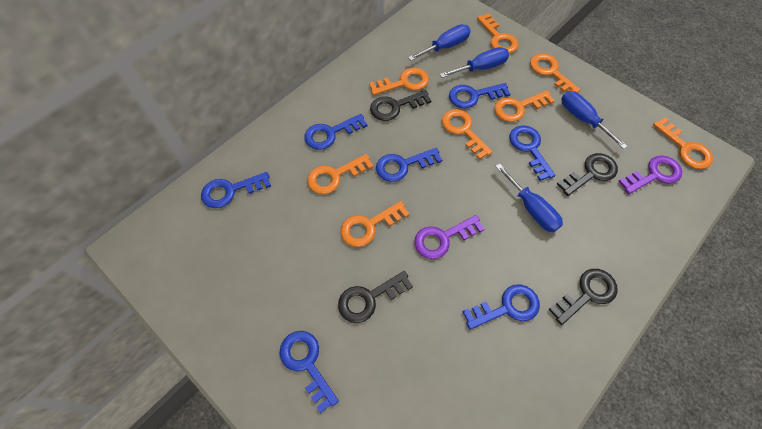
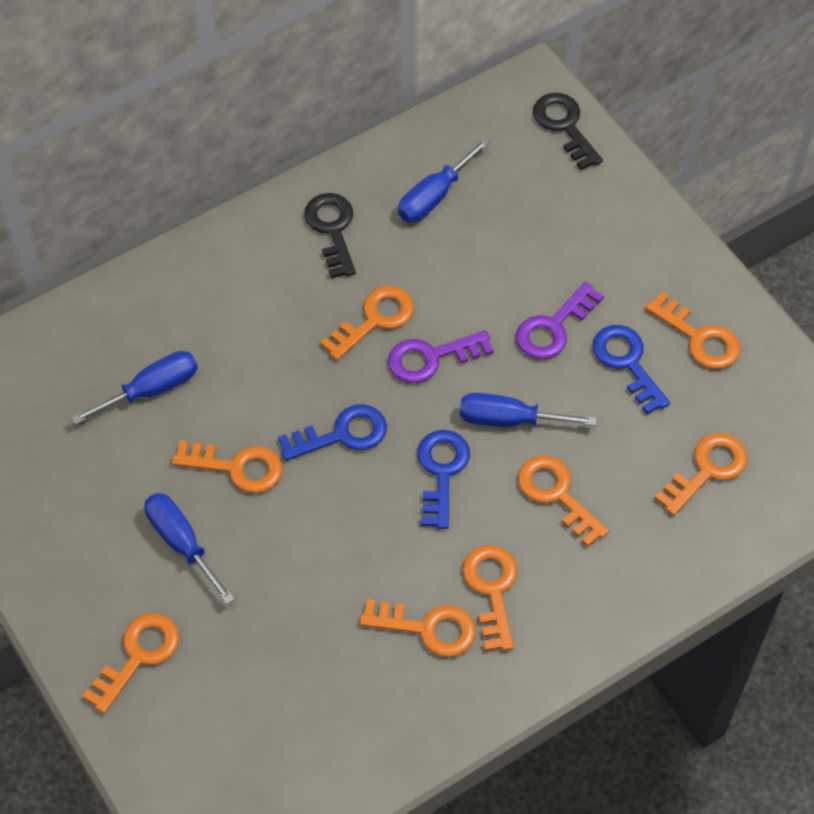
black key: 4 -> 2
blue key: 7 -> 3

